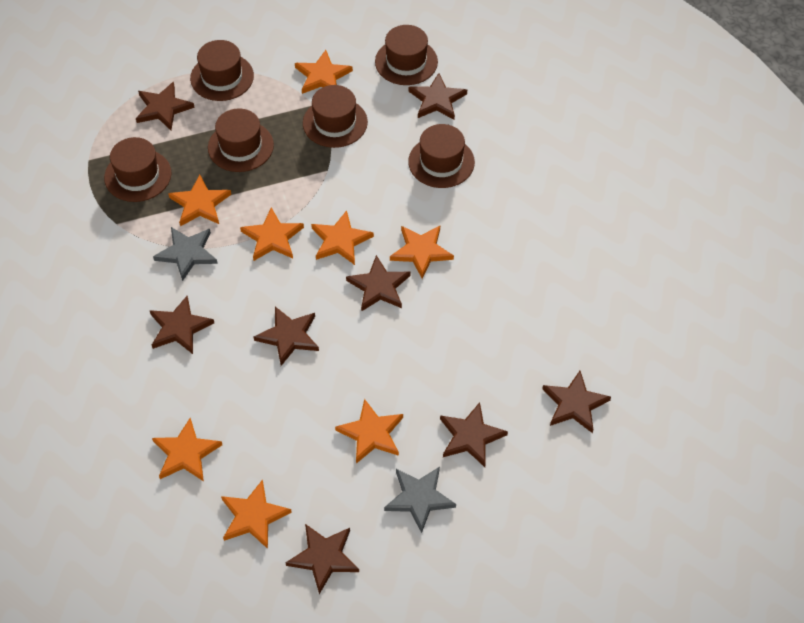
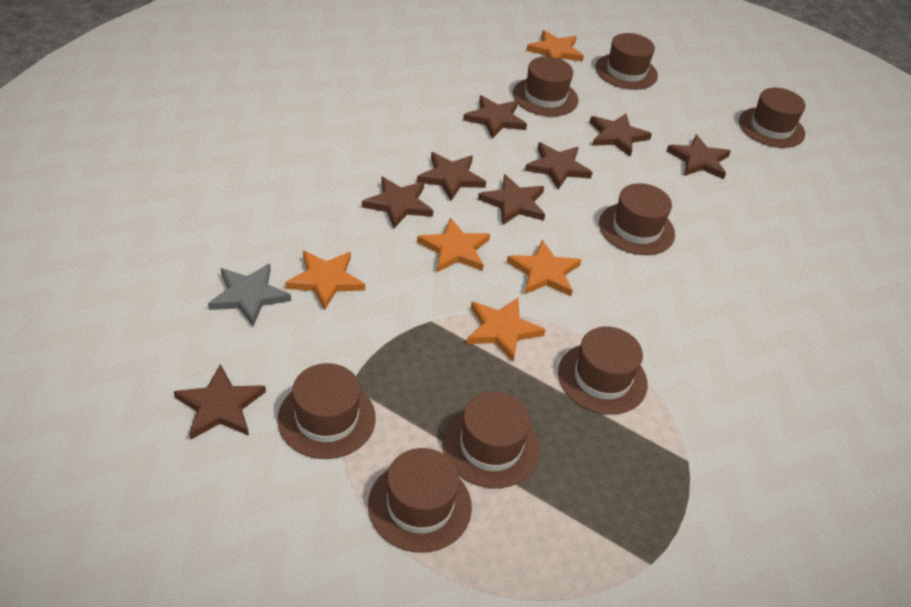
brown hat: 6 -> 8
grey star: 2 -> 1
orange star: 8 -> 5

